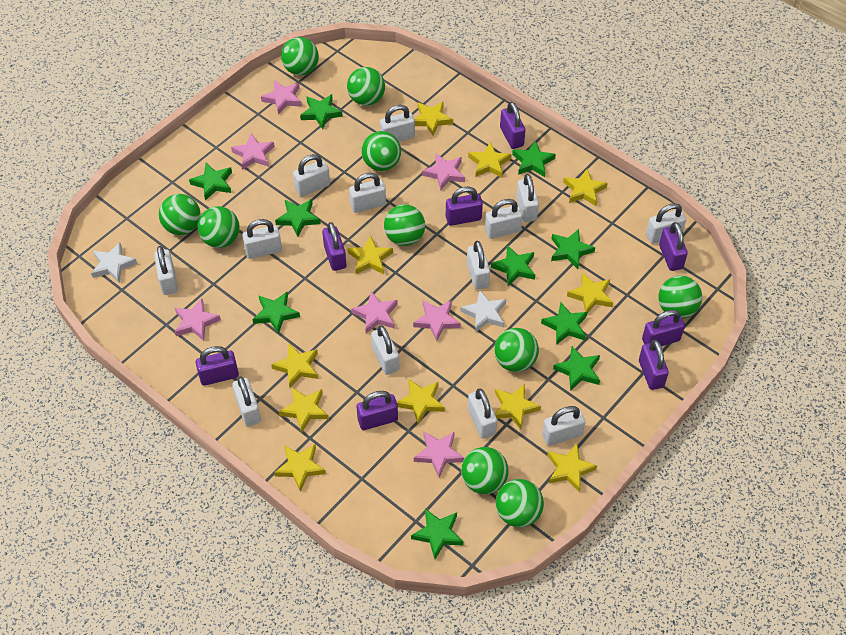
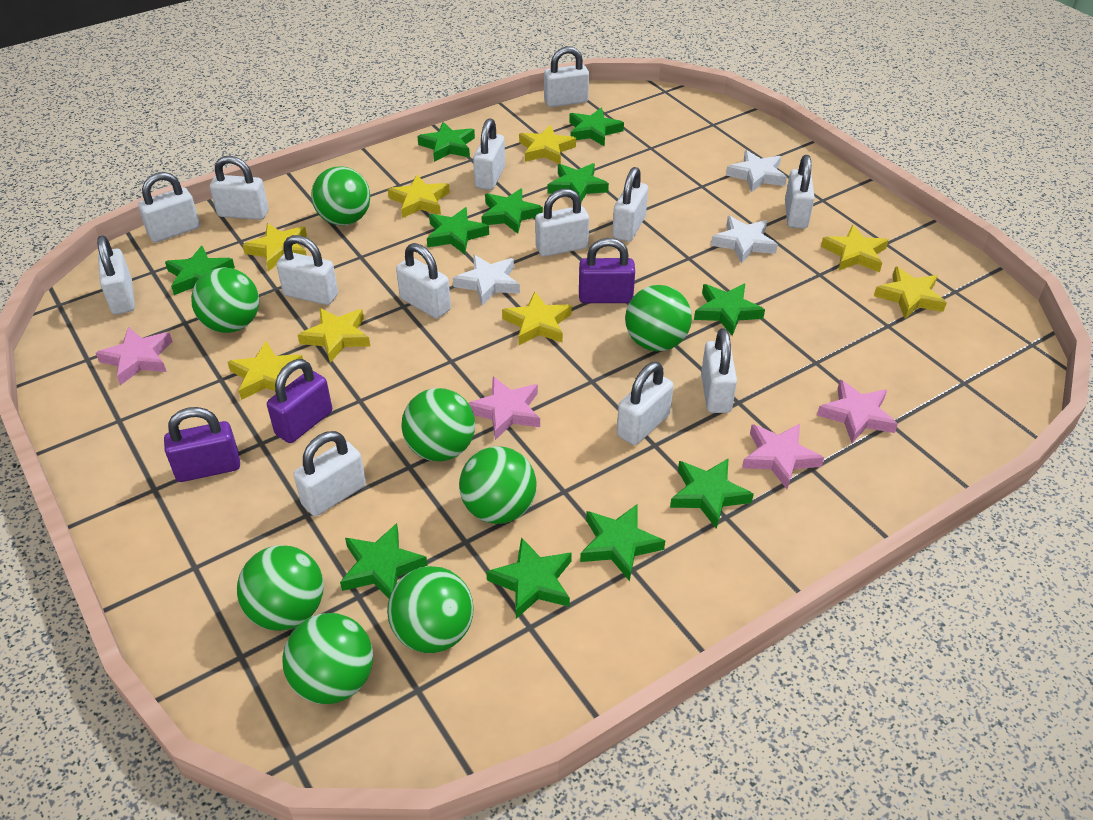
green ball: 10 -> 8
green star: 10 -> 11
pink star: 7 -> 4
purple padlock: 8 -> 3
white star: 2 -> 3
yellow star: 11 -> 8

